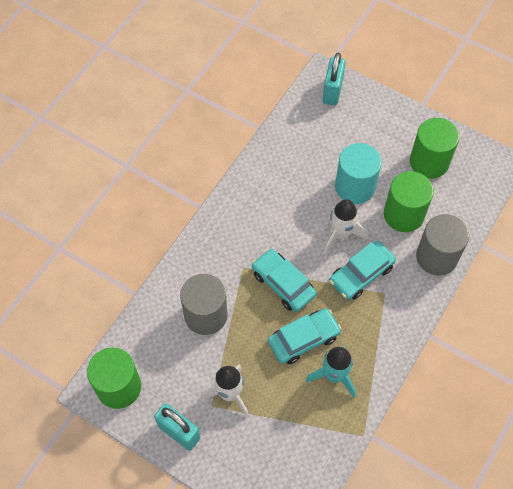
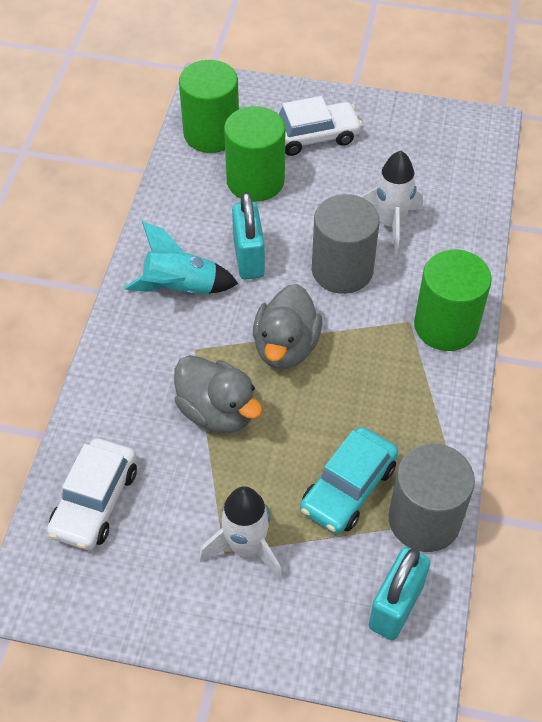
grey duck: 0 -> 2
turquoise car: 3 -> 1
turquoise cylinder: 1 -> 0
white car: 0 -> 2

